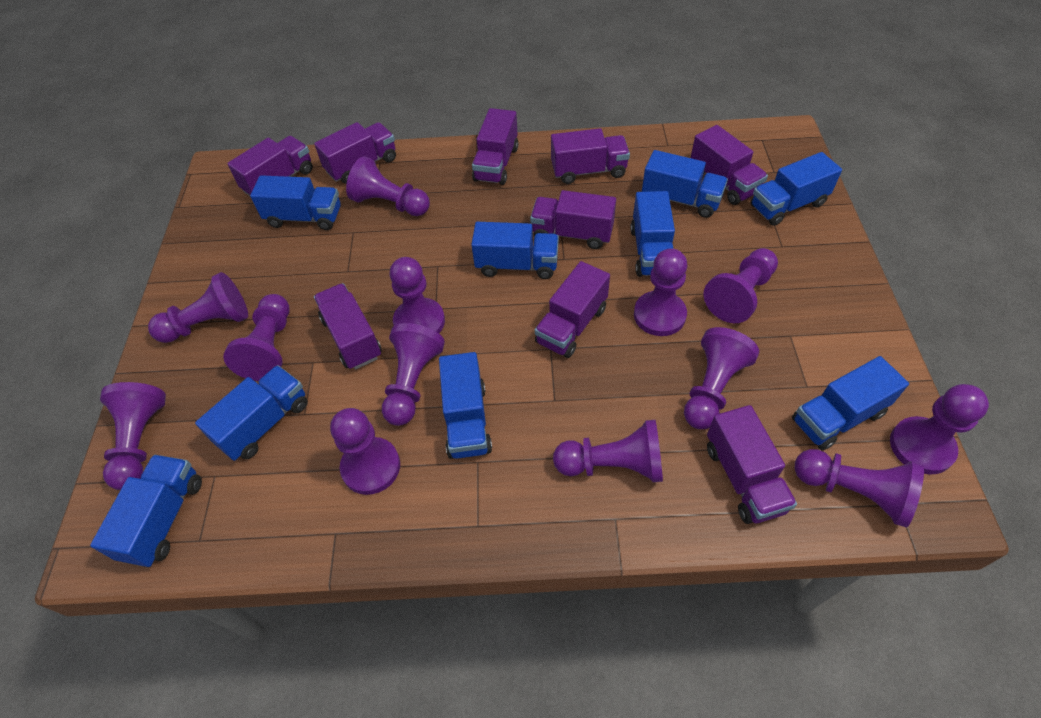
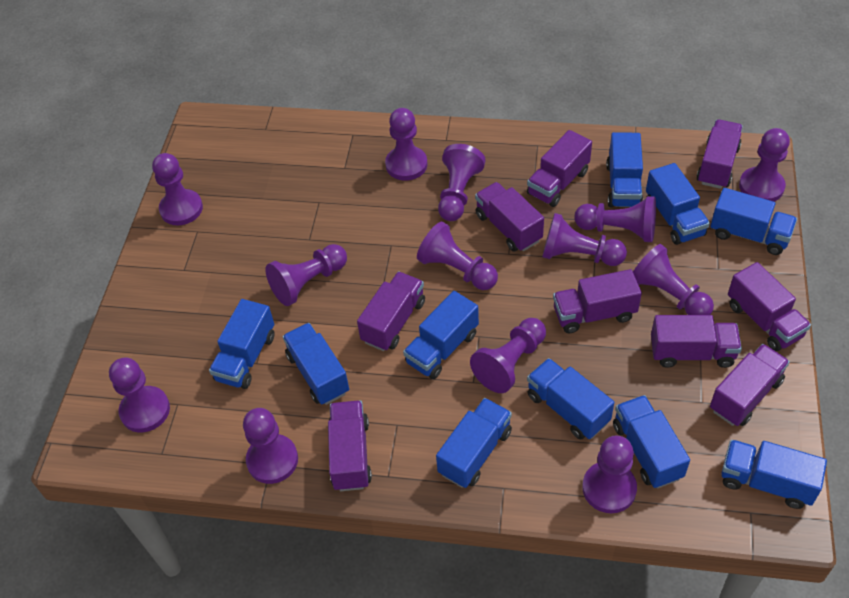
blue truck: 9 -> 10

